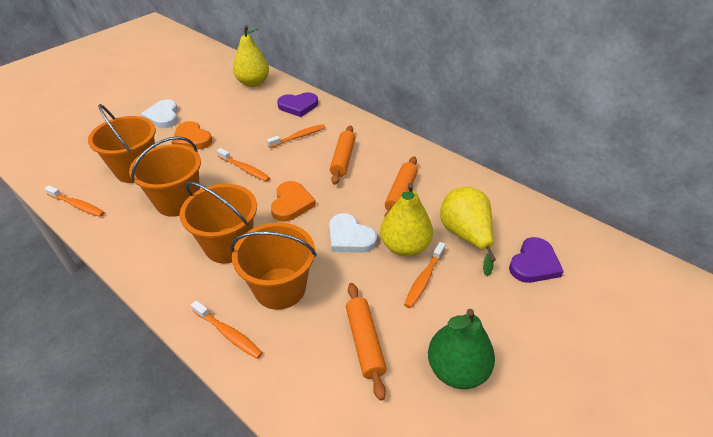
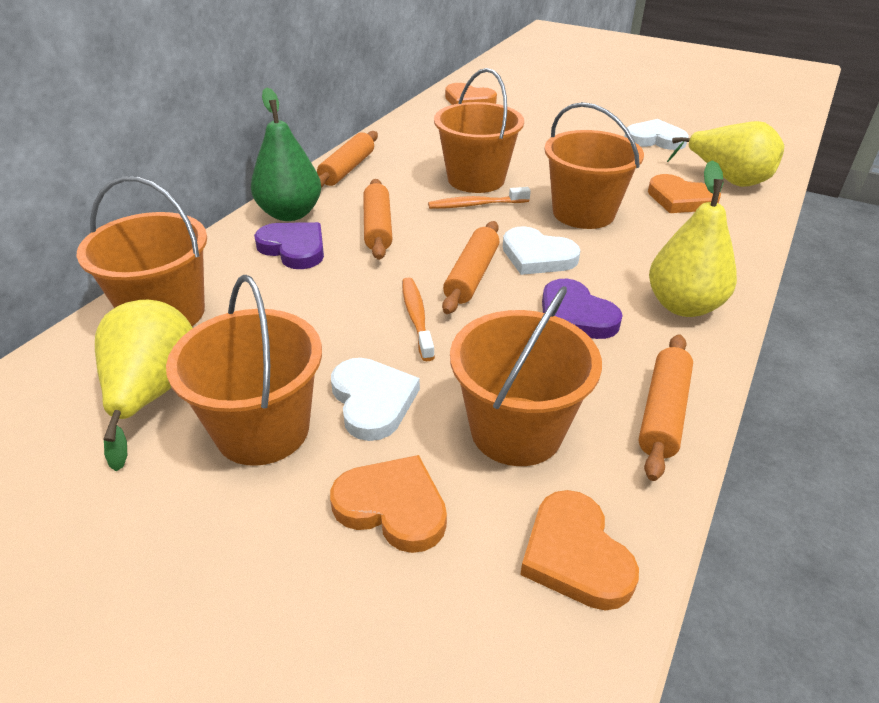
orange bucket: 4 -> 5
orange heart: 2 -> 4
orange rolling pin: 3 -> 4
orange toothbrush: 5 -> 2
white heart: 2 -> 3

